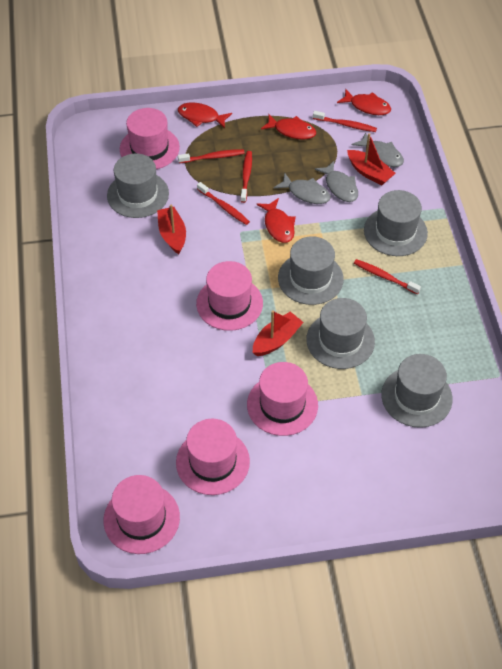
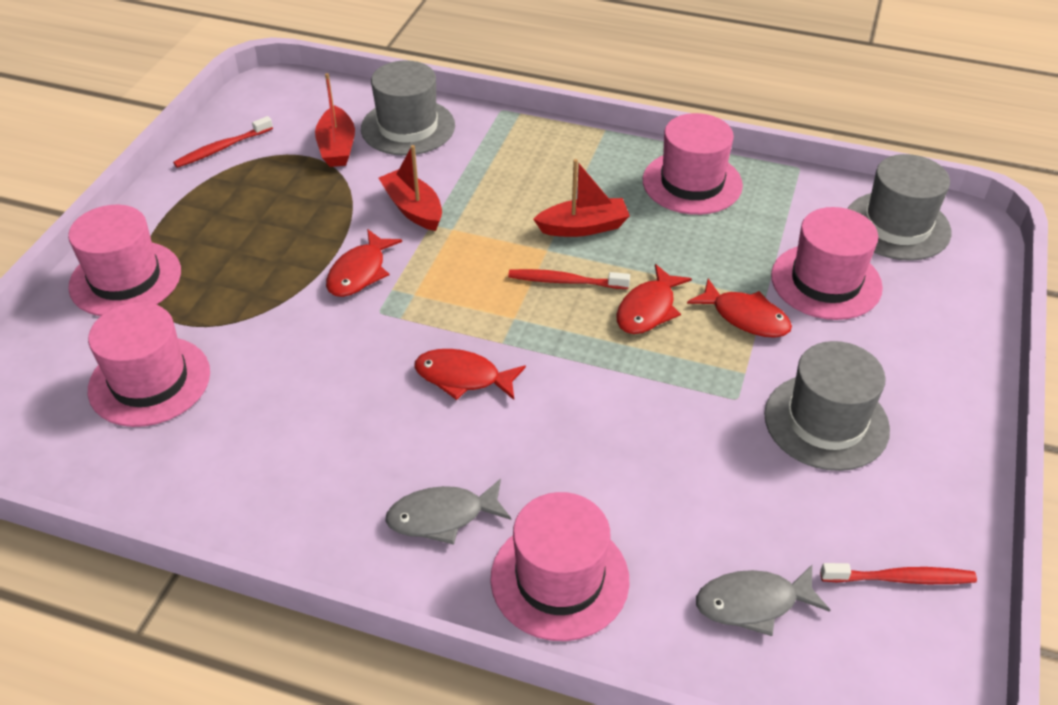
grey fish: 3 -> 2
grey hat: 5 -> 3
red toothbrush: 5 -> 3

